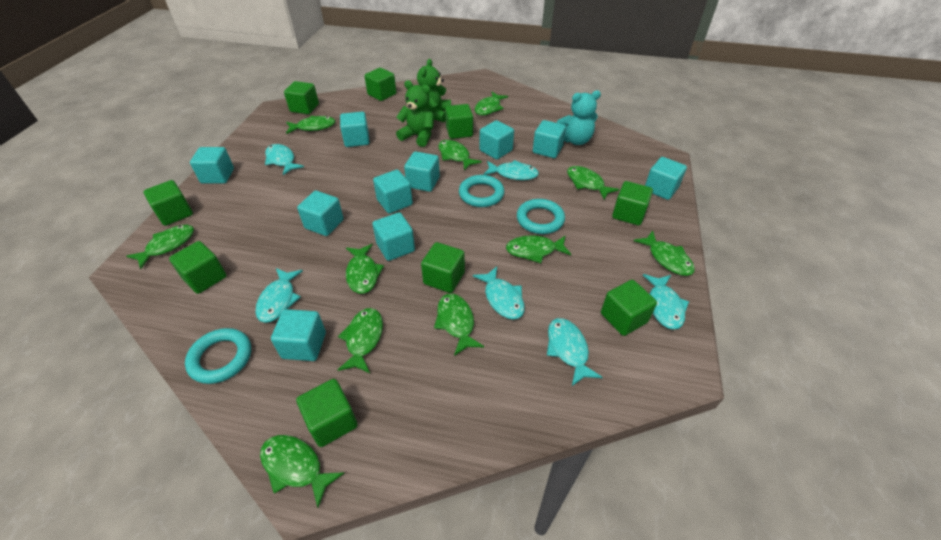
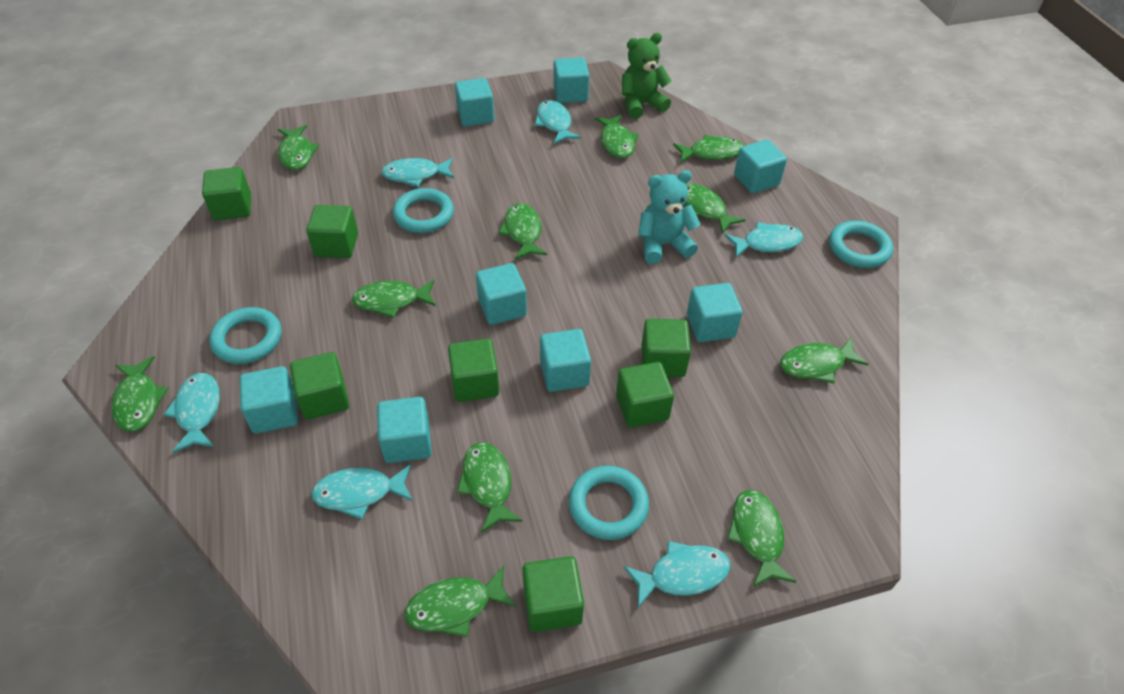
green cube: 9 -> 7
green teddy bear: 2 -> 1
turquoise cube: 10 -> 8
turquoise ring: 3 -> 4

